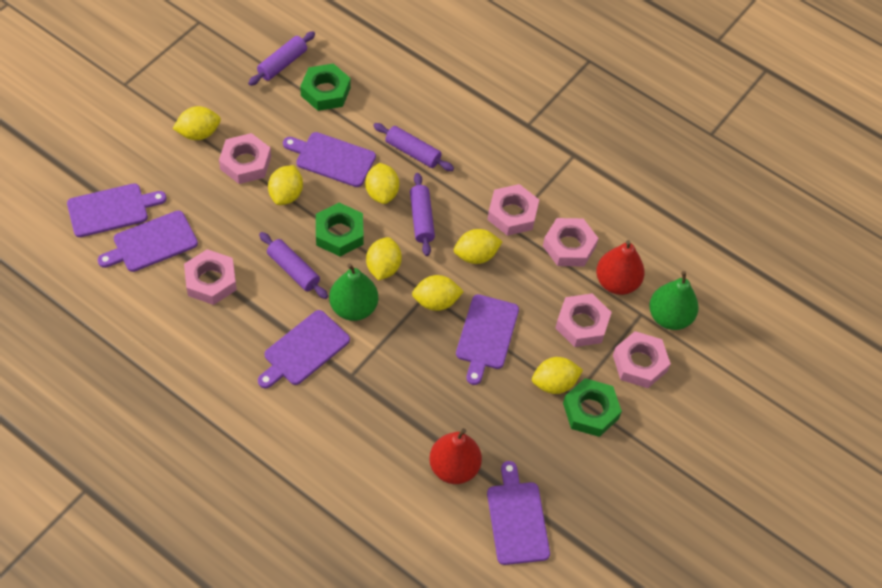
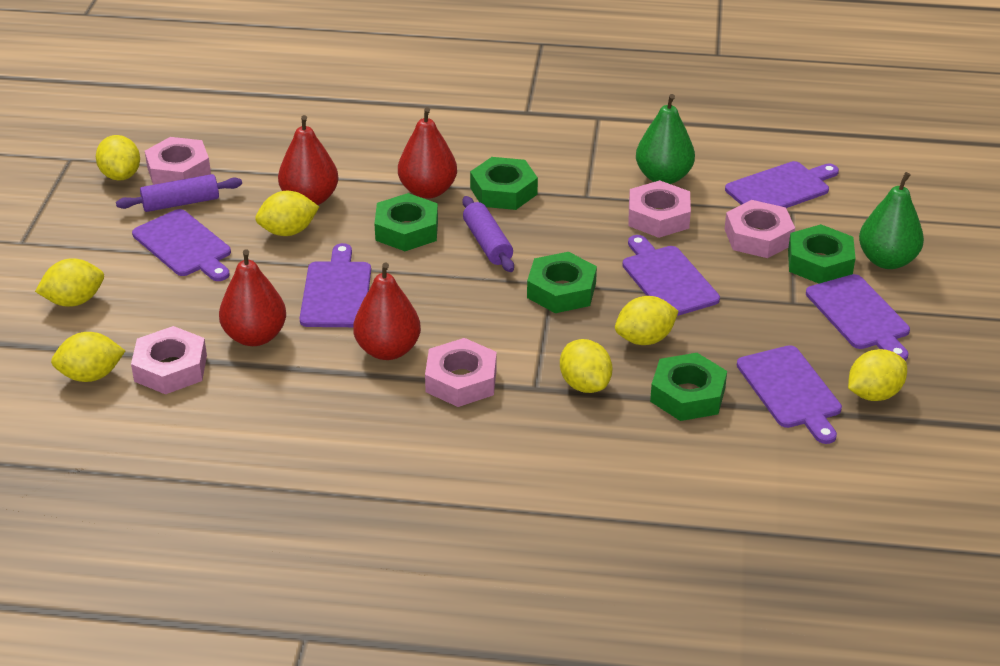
green nut: 3 -> 5
pink nut: 6 -> 5
purple rolling pin: 4 -> 2
red pear: 2 -> 4

